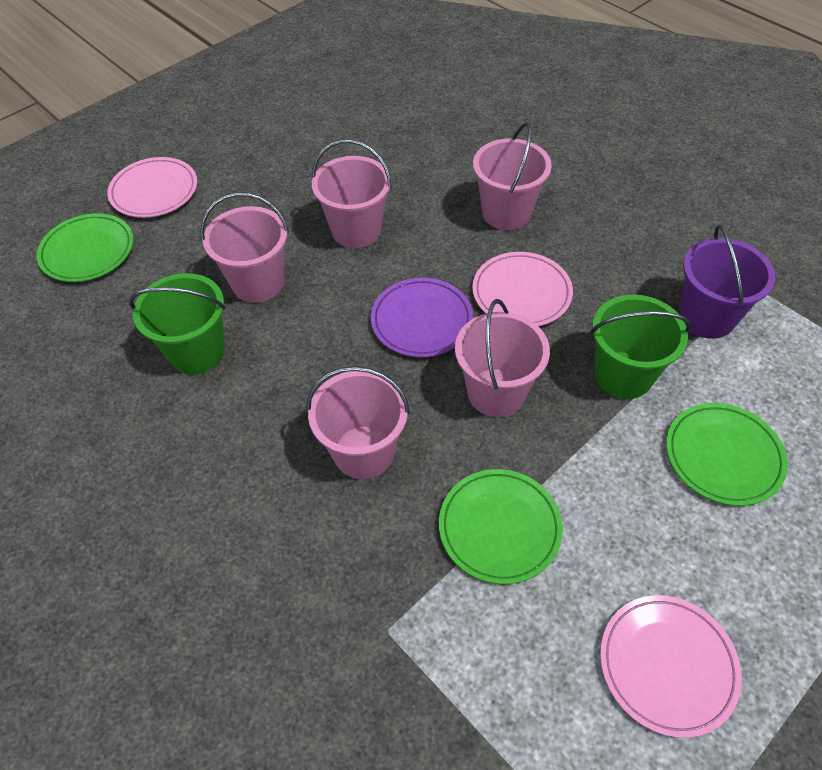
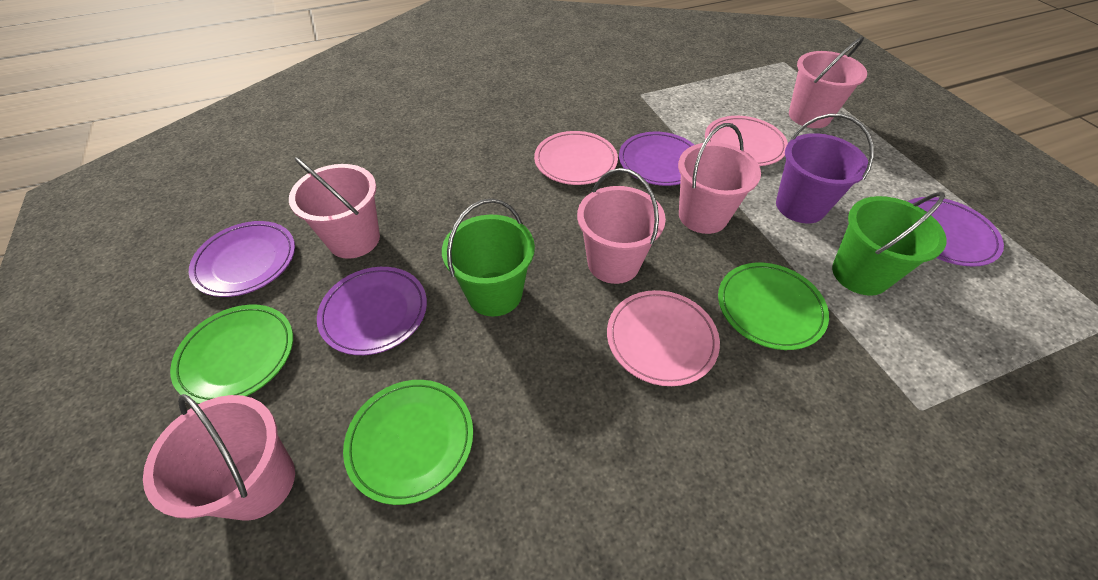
purple plate: 1 -> 4

